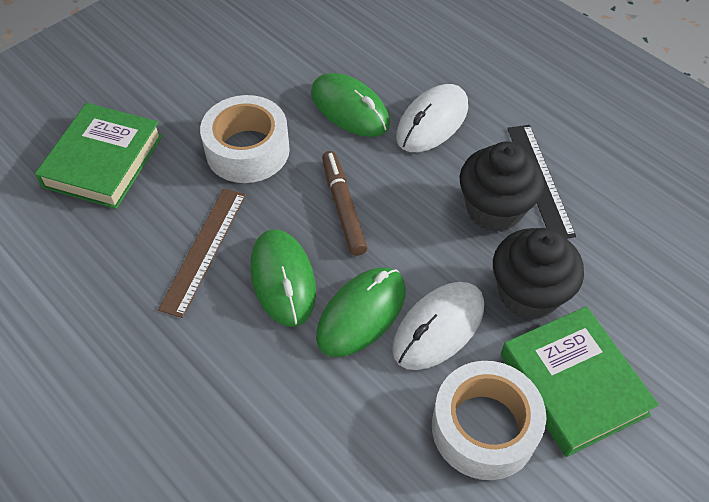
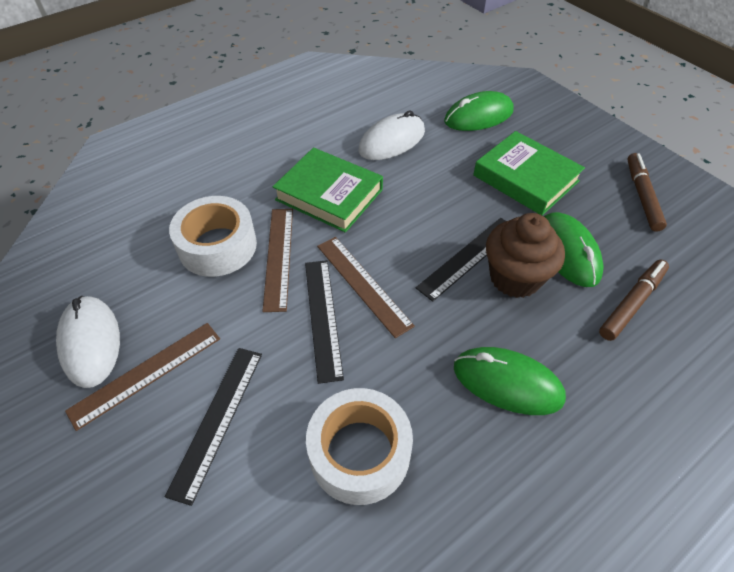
black cupcake: 2 -> 0
black ruler: 1 -> 3
brown cupcake: 0 -> 1
brown marker: 1 -> 2
brown ruler: 1 -> 3

